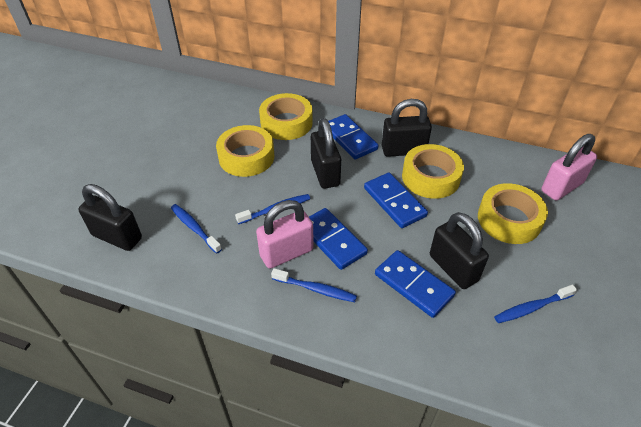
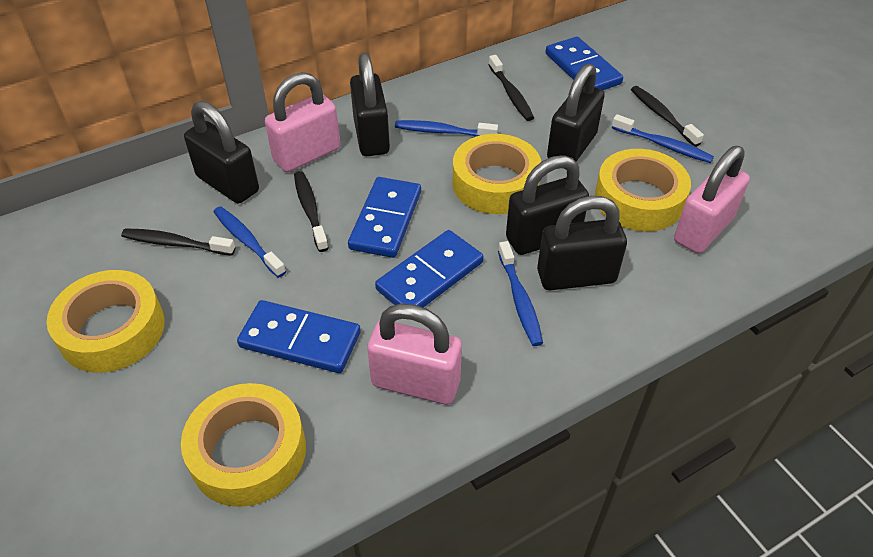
black padlock: 4 -> 5
black toothbrush: 0 -> 4
pink padlock: 2 -> 3

